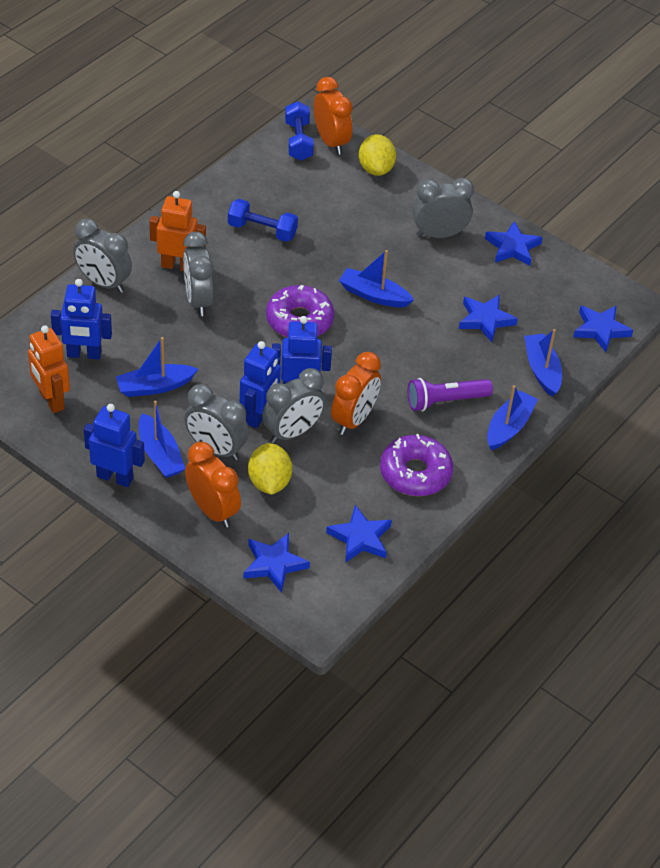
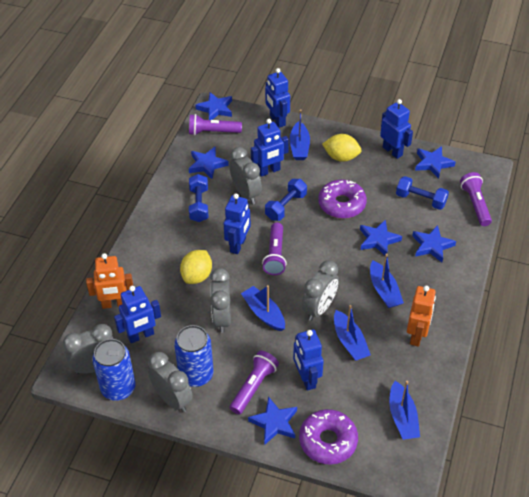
blue can: 0 -> 2
blue dumbbell: 2 -> 3
blue robot: 4 -> 6
blue star: 5 -> 6
orange clock: 3 -> 0
purple flashlight: 1 -> 4

